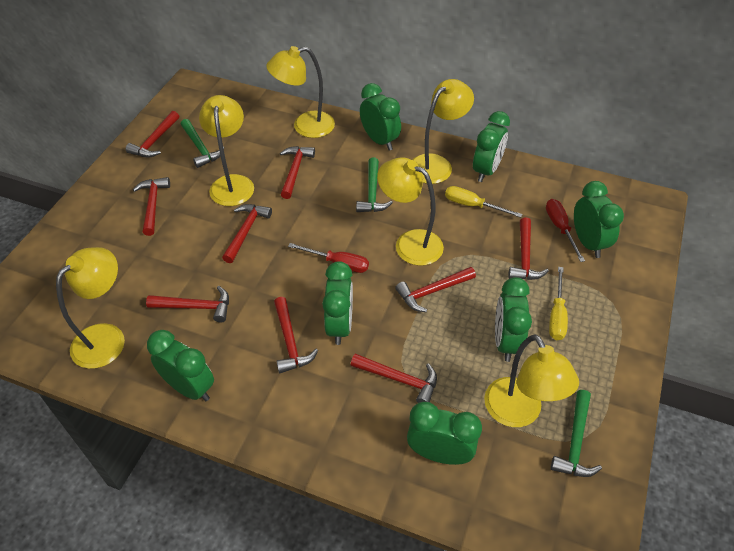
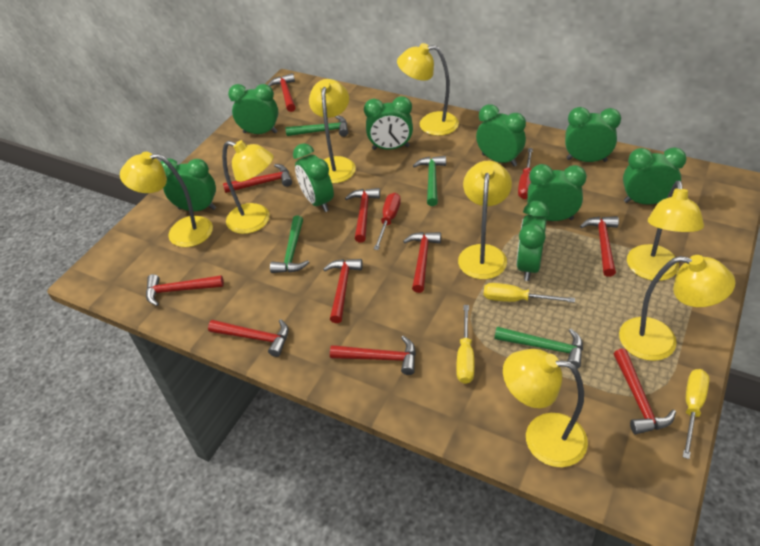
green clock: 7 -> 9
green hammer: 3 -> 4
red hammer: 9 -> 10
yellow lamp: 6 -> 8
yellow screwdriver: 2 -> 3

